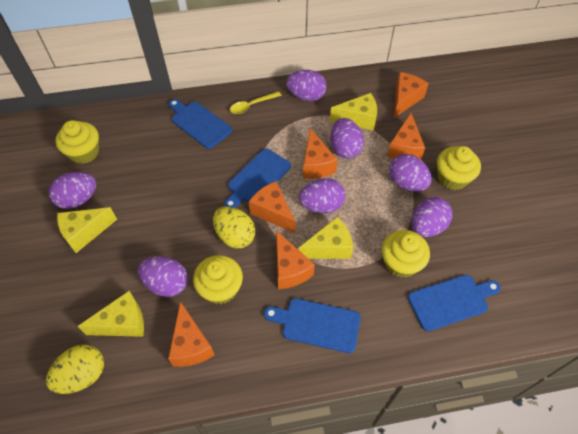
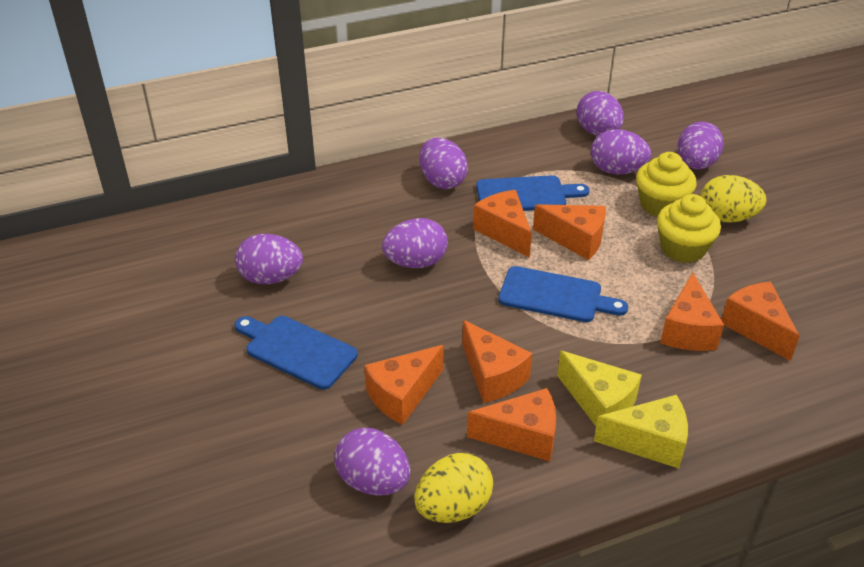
blue cutting board: 4 -> 3
orange cheese: 6 -> 7
yellow cheese: 4 -> 2
yellow cupcake: 4 -> 2
yellow spoon: 1 -> 0

